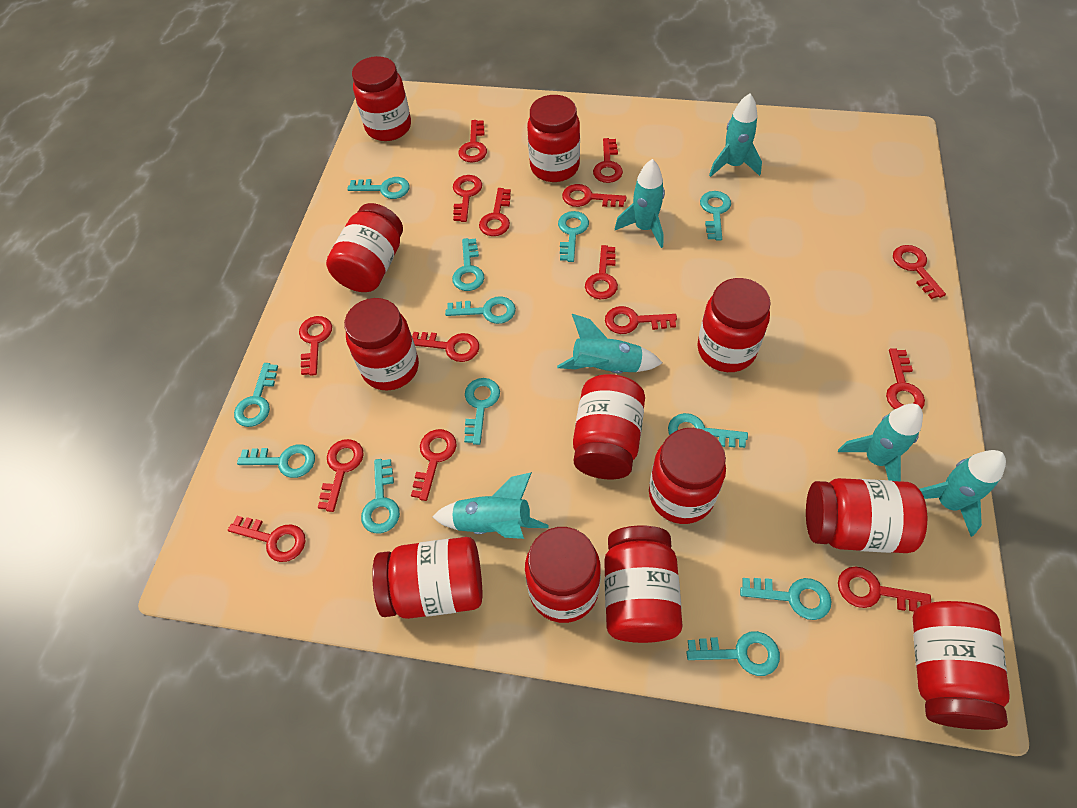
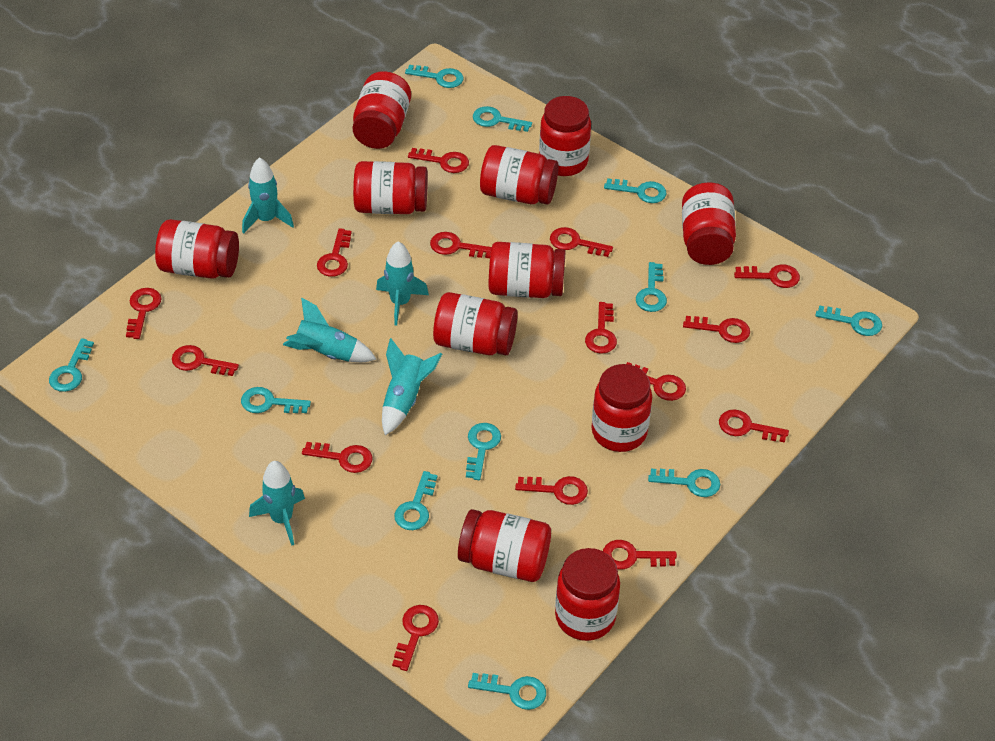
red jar: 12 -> 11
turquoise key: 12 -> 11
turquoise rocket: 6 -> 5

